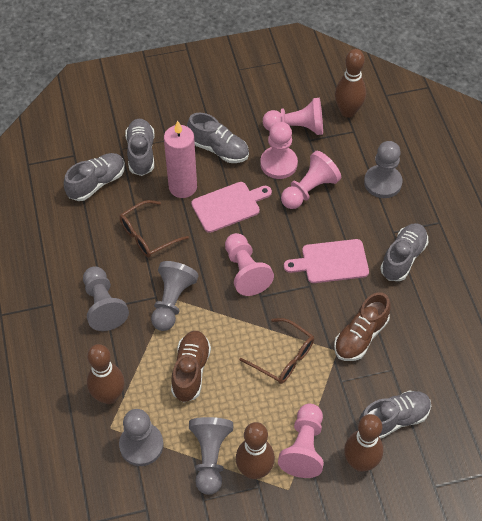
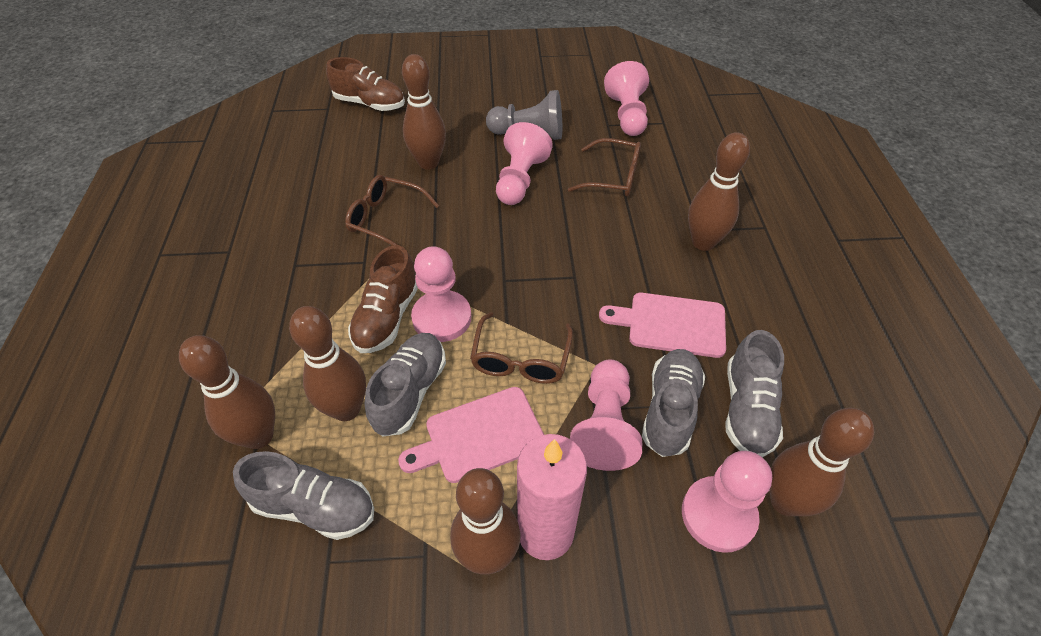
brown bowling pin: 4 -> 6
brown glasses: 2 -> 3
grey pawn: 5 -> 1
grey shoe: 5 -> 4

